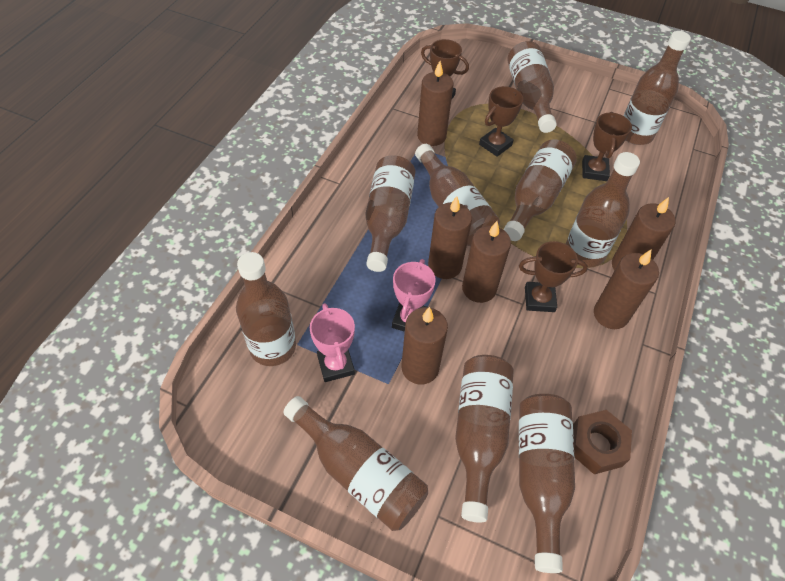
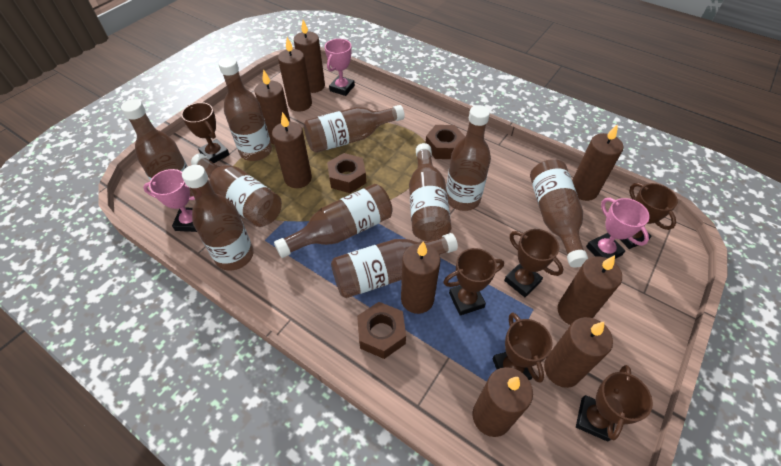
brown candle: 6 -> 9
brown nut: 1 -> 3
brown trophy: 4 -> 6
pink trophy: 2 -> 3

